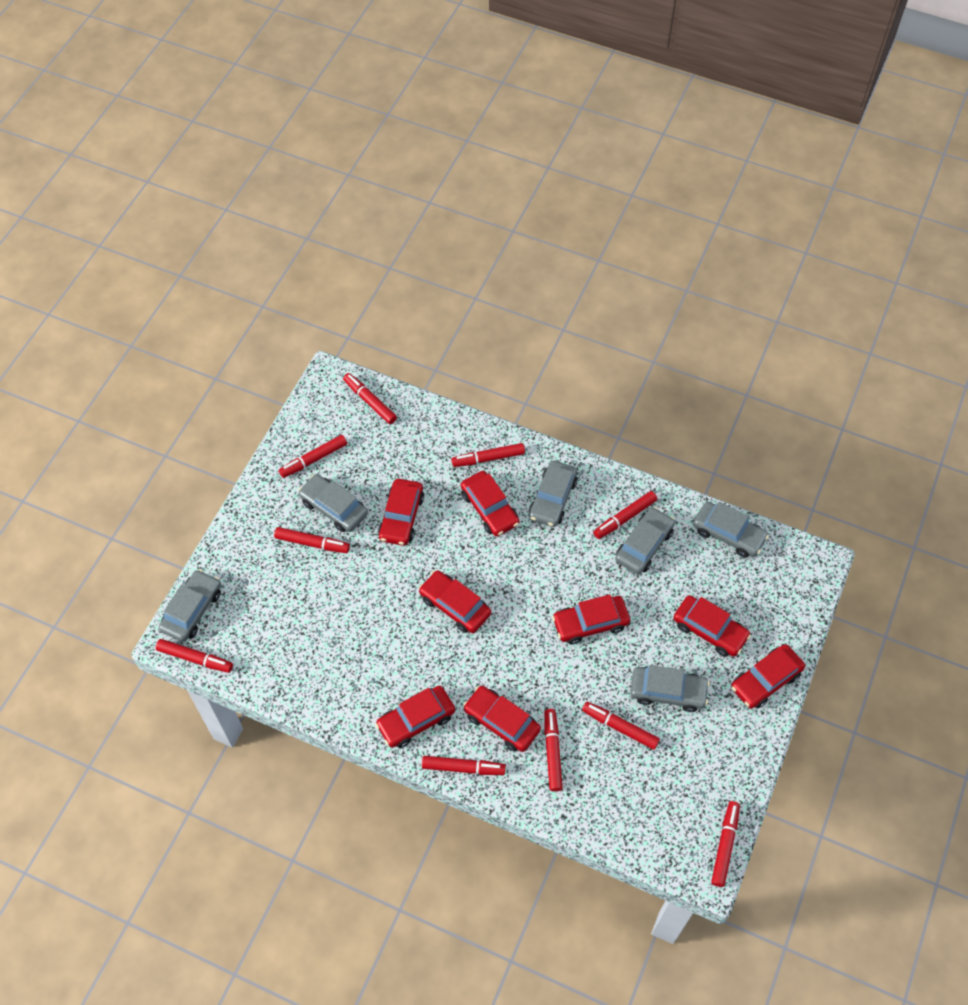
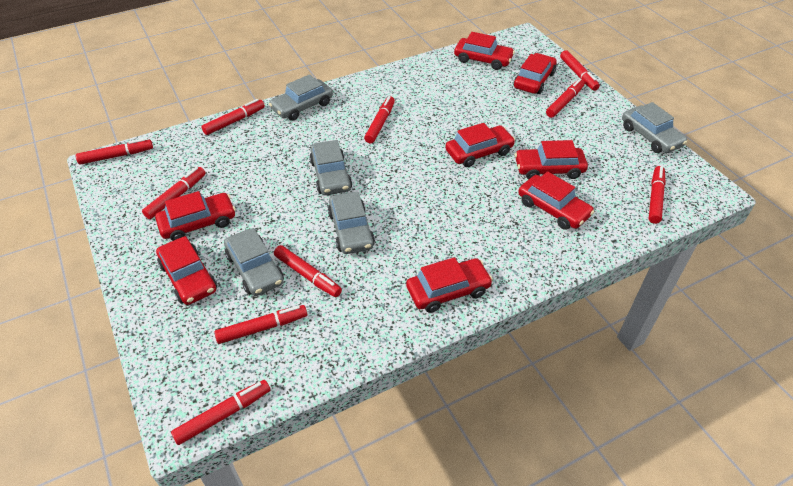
grey car: 6 -> 5

